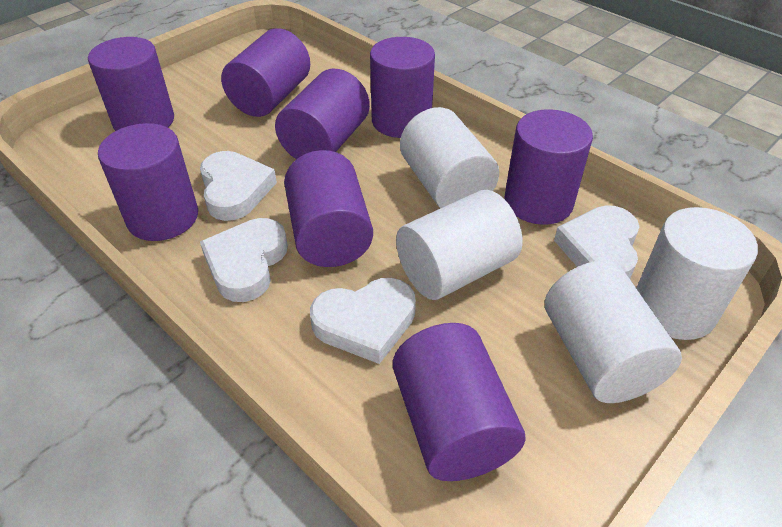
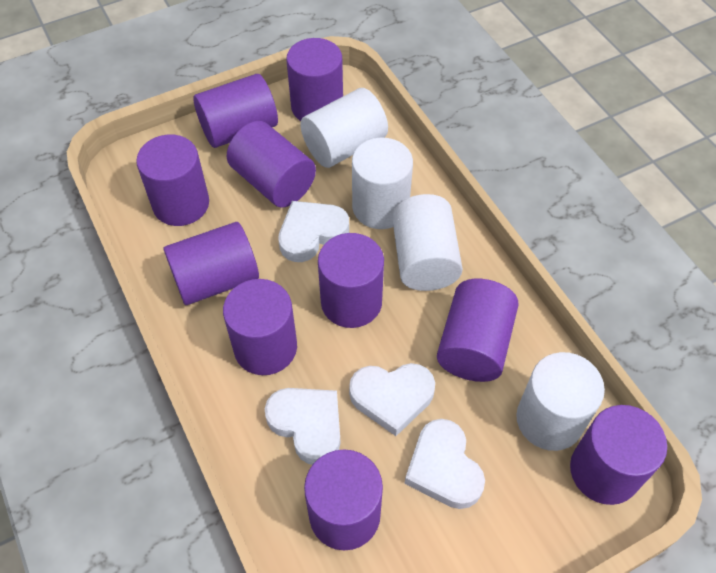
purple cylinder: 8 -> 10

